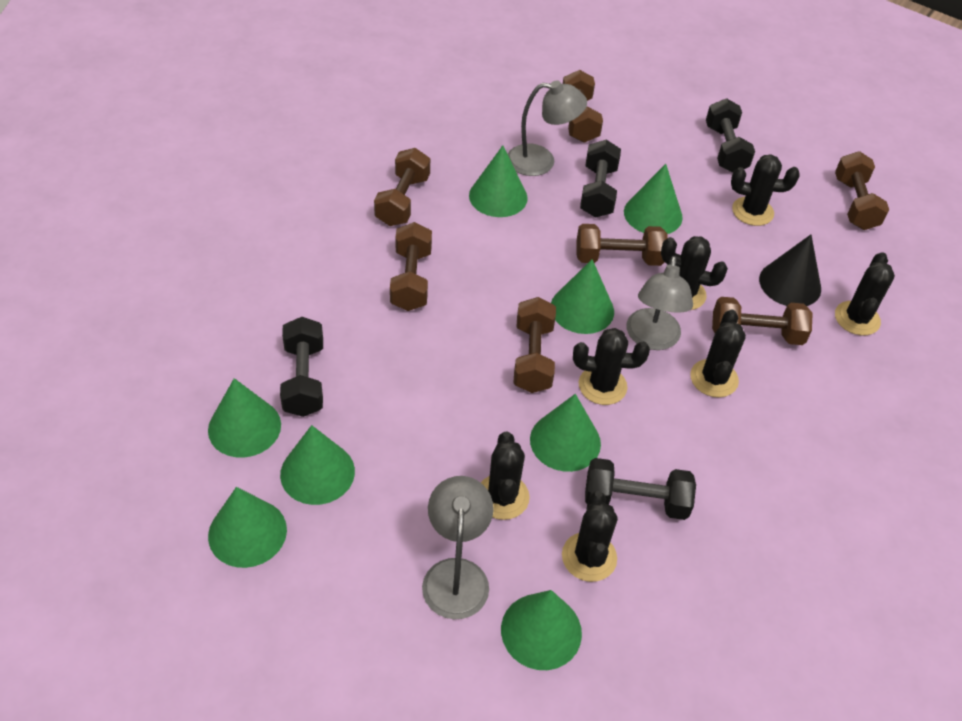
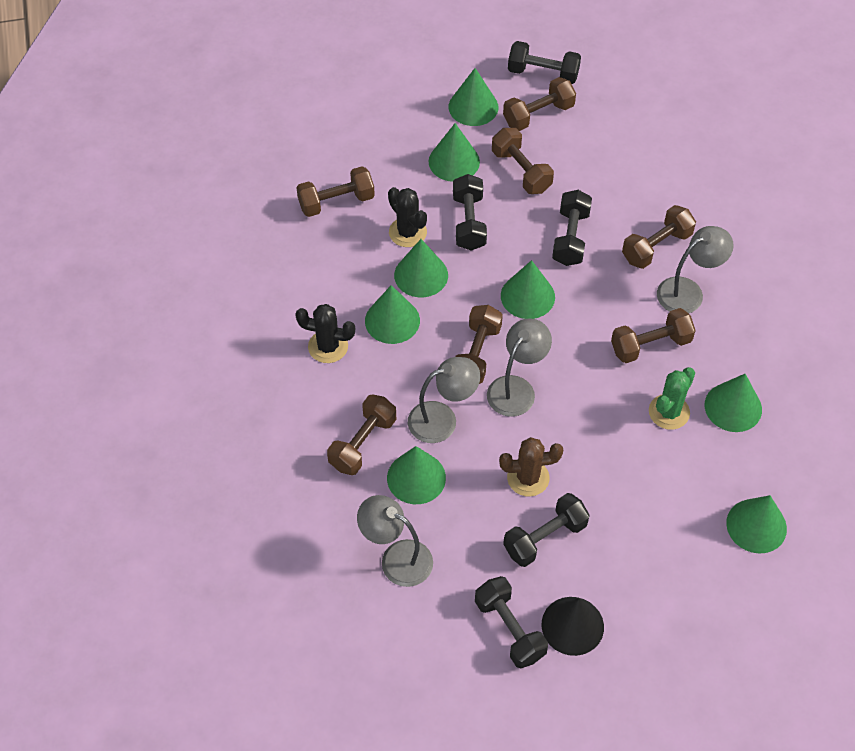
black cactus: 7 -> 2
black dumbbell: 4 -> 5
brown cactus: 0 -> 1
green cactus: 0 -> 1
grey lamp: 3 -> 4

